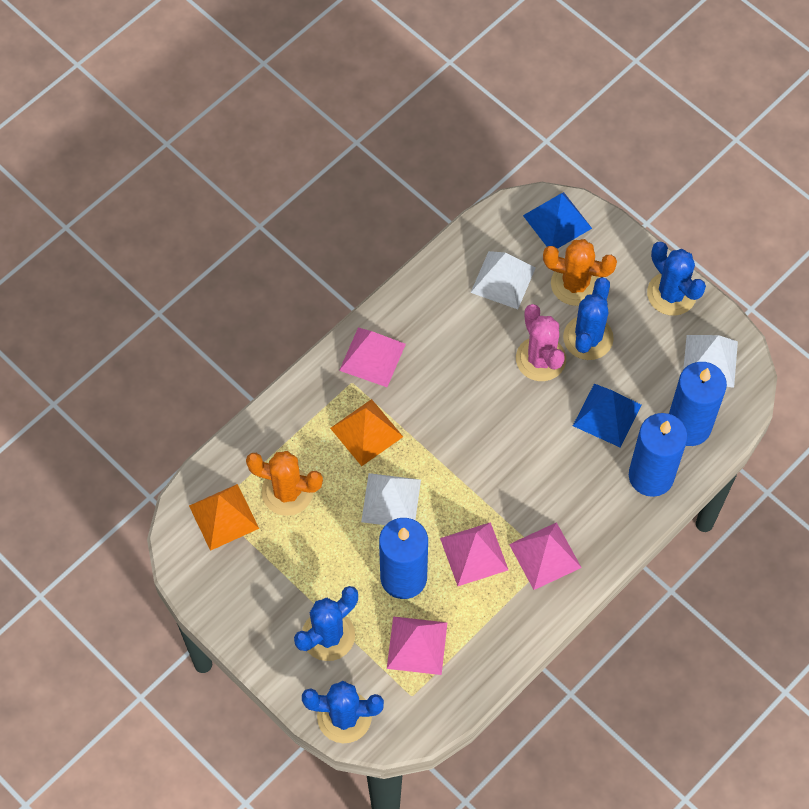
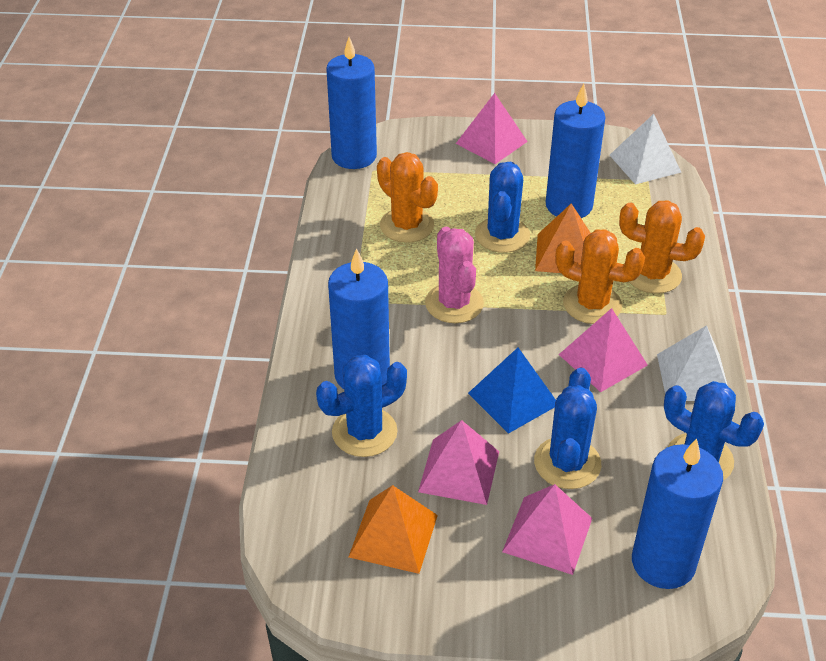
blue candle: 3 -> 4
blue pyramid: 2 -> 1
orange cactus: 2 -> 3
white pyramid: 3 -> 2

